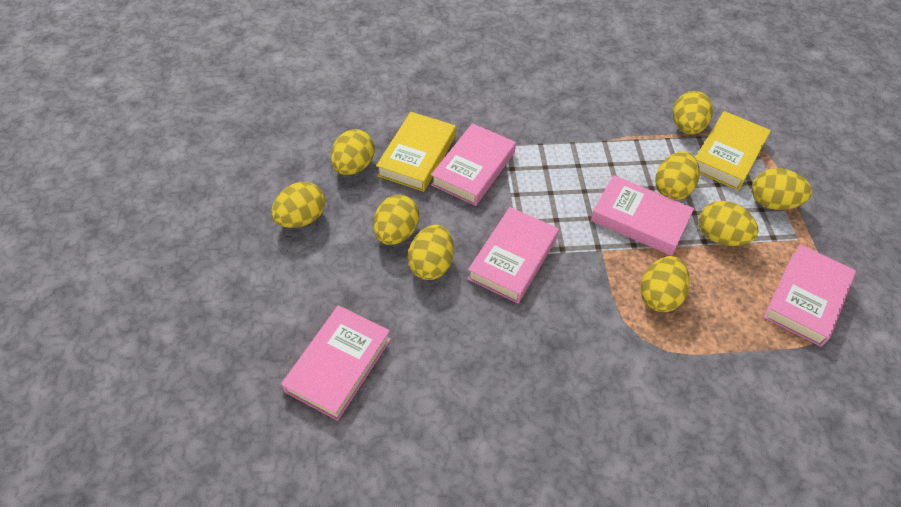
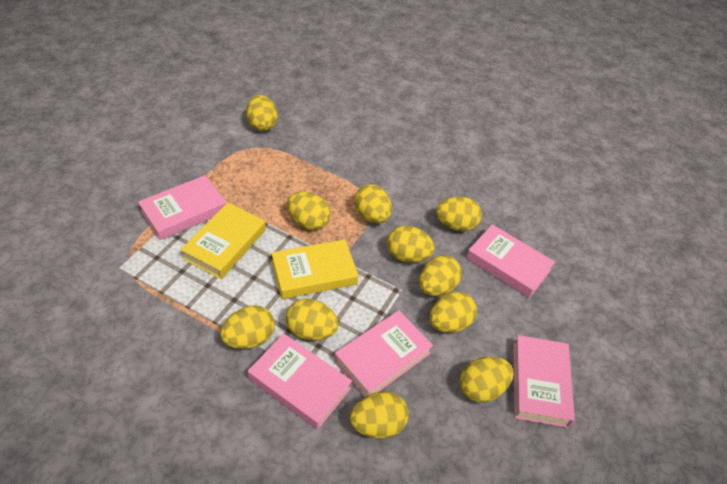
yellow egg: 9 -> 11

